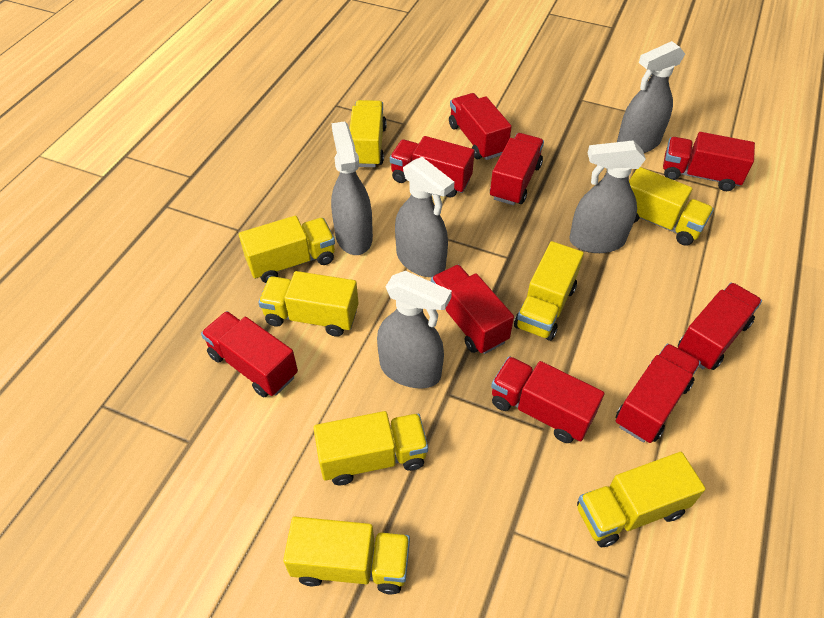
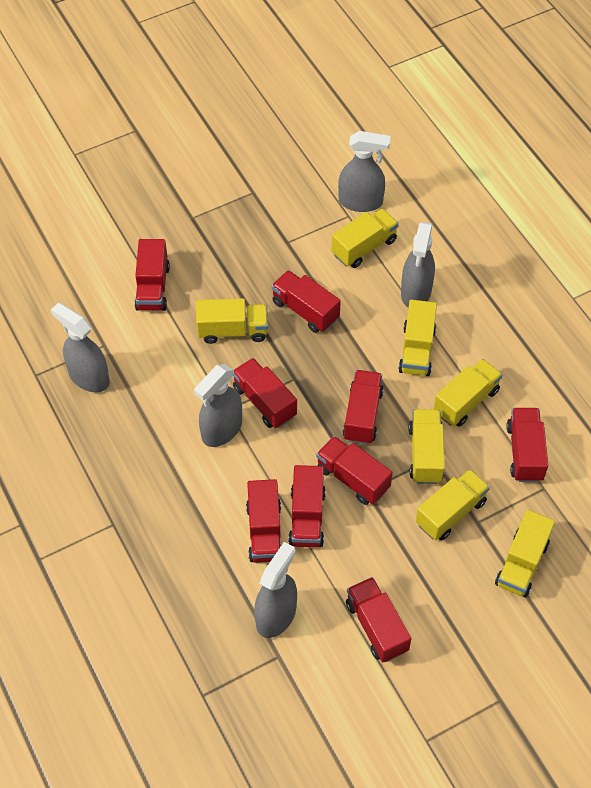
yellow truck: 8 -> 7

